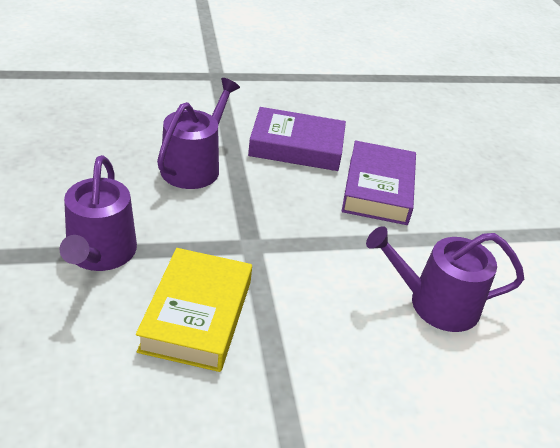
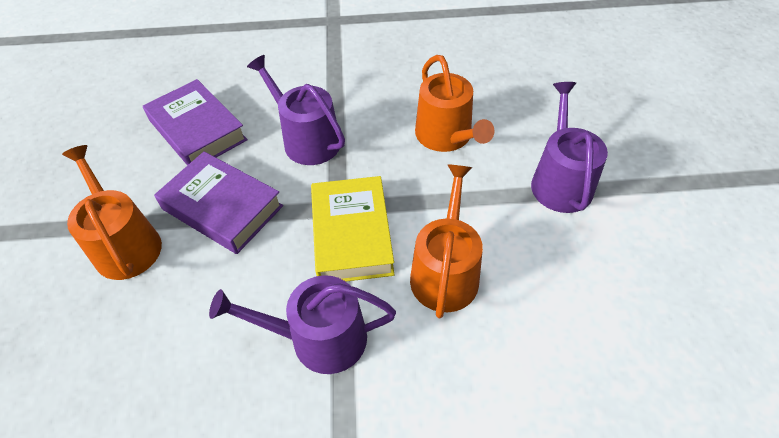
orange watering can: 0 -> 3

